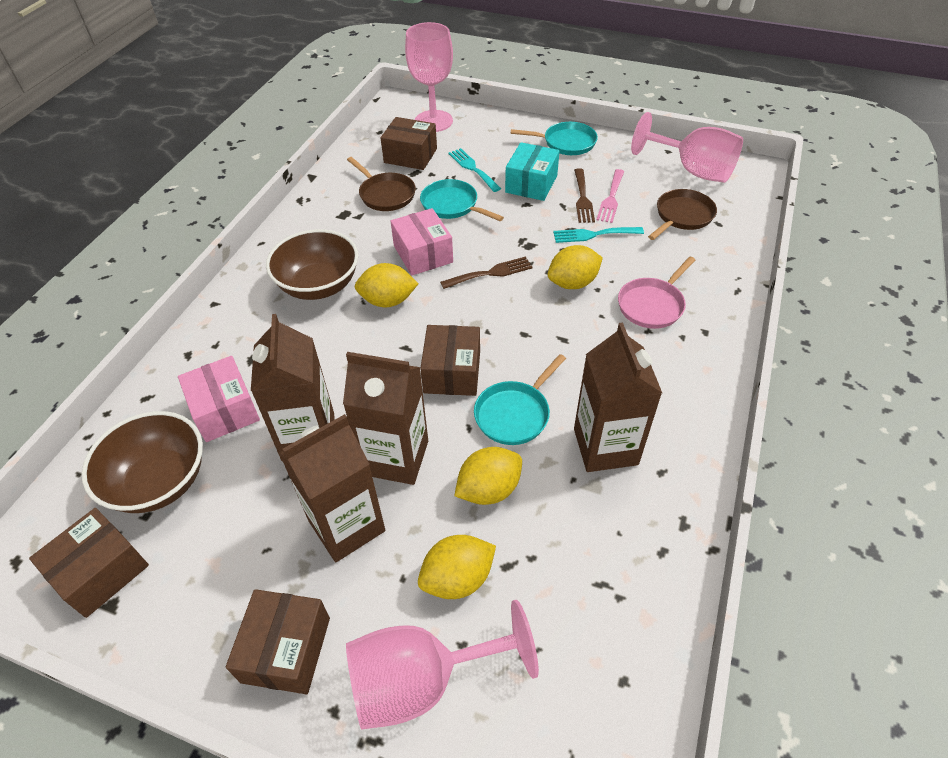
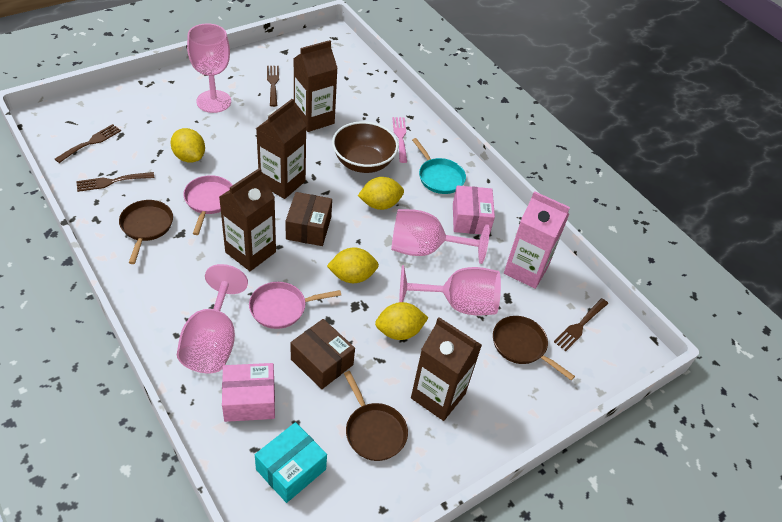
brown bowl: 2 -> 1
brown box: 4 -> 2
brown fork: 2 -> 4
brown pan: 2 -> 3
pink carton: 0 -> 1
pink goblet: 3 -> 4
pink pan: 1 -> 2
turquoise fork: 2 -> 0
turquoise pan: 3 -> 1

